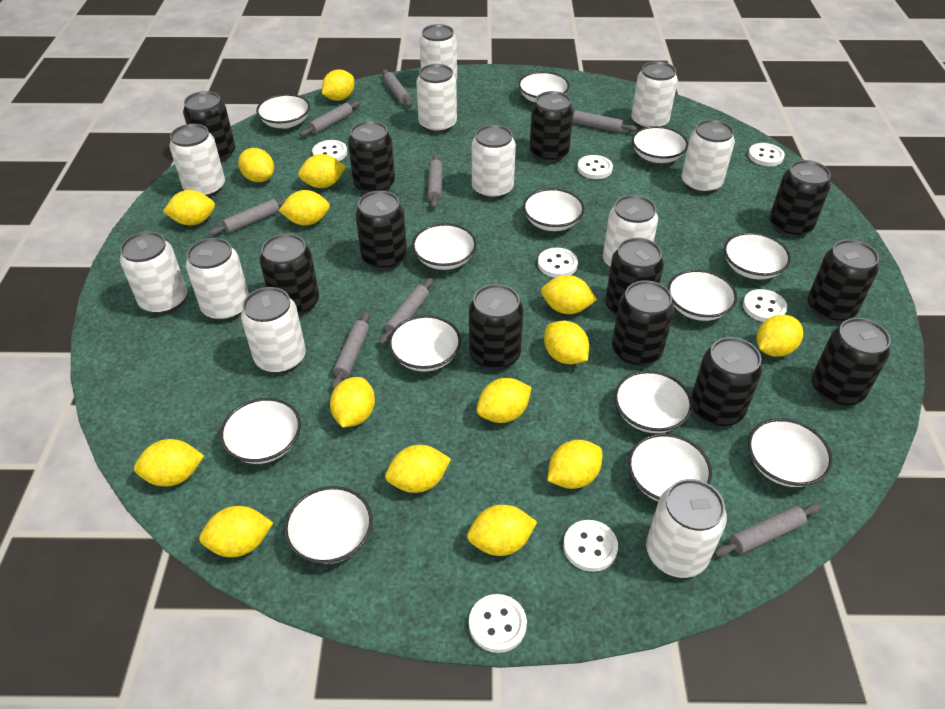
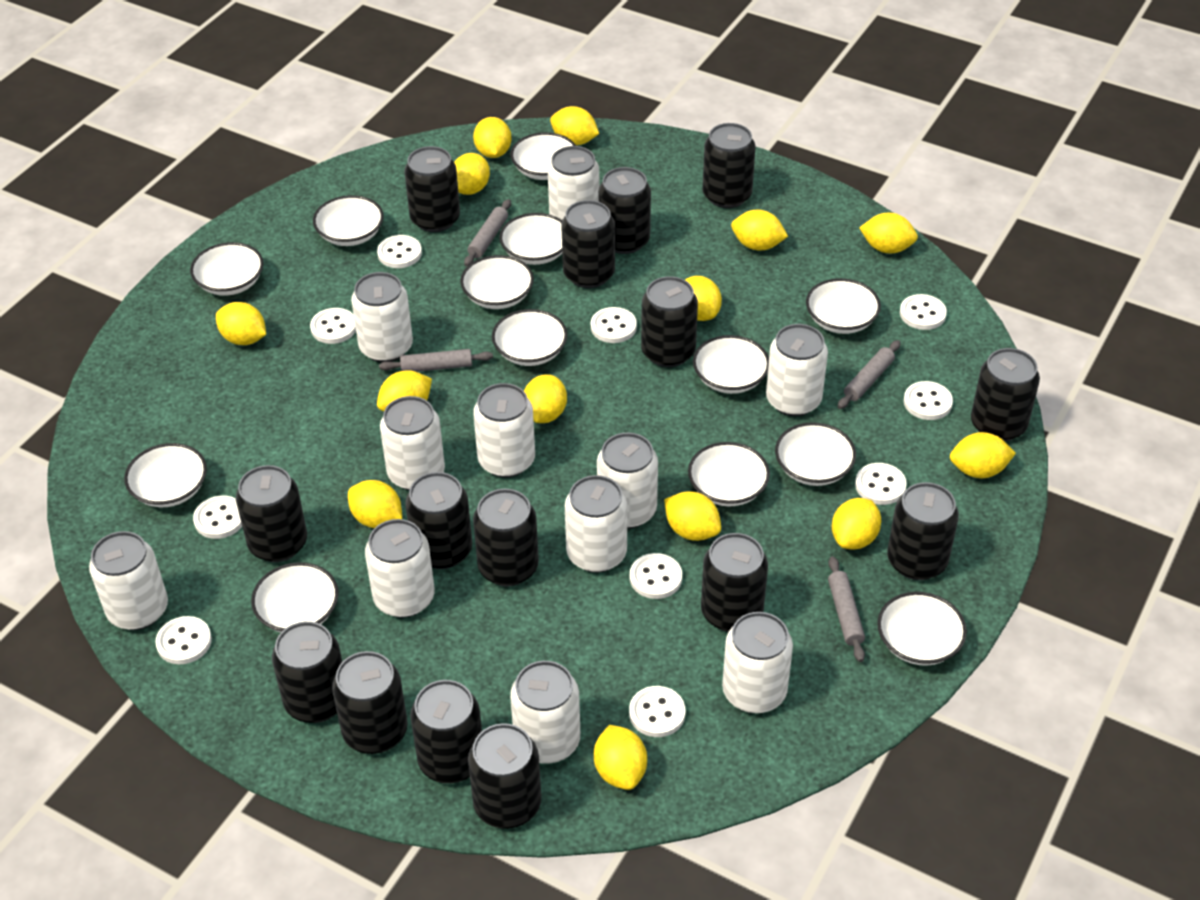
black can: 12 -> 15
grey rolling pin: 8 -> 4
white button: 7 -> 10
yellow lemon: 15 -> 14

